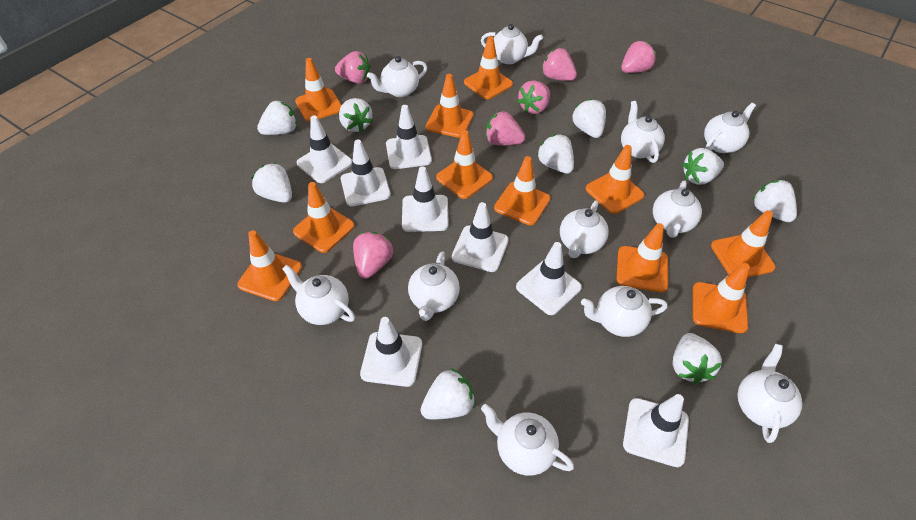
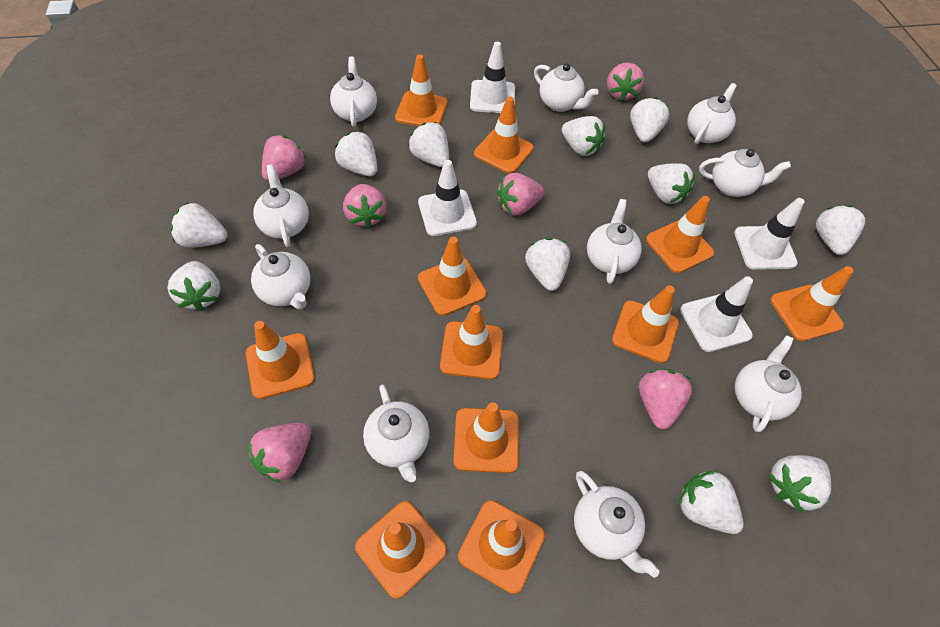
white strawberry: 9 -> 11
white teapot: 11 -> 10
white traffic cone: 8 -> 4

